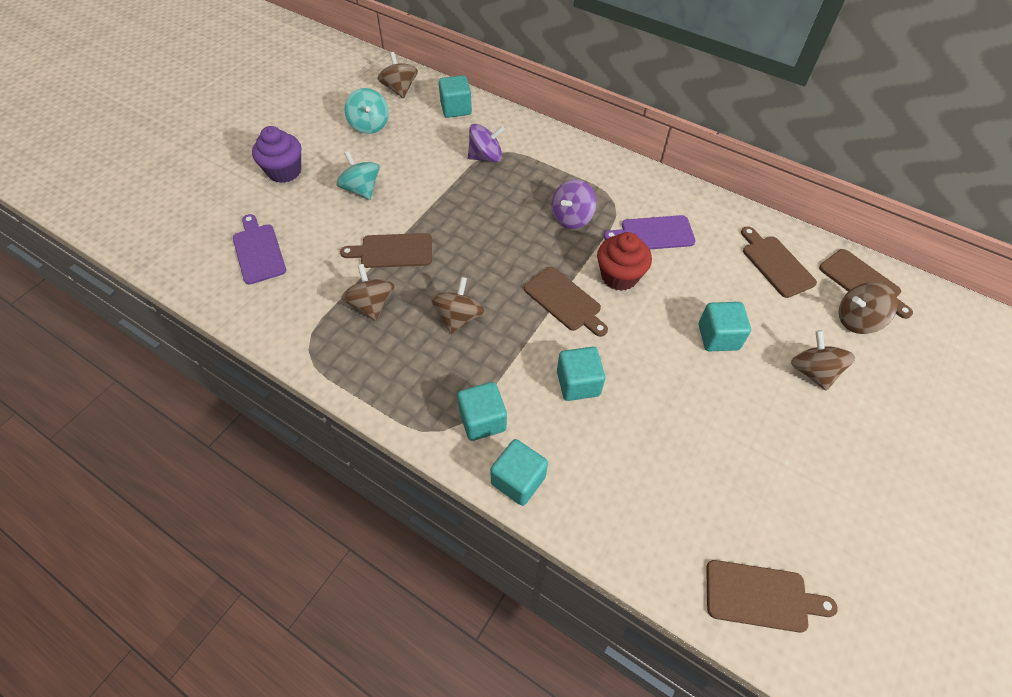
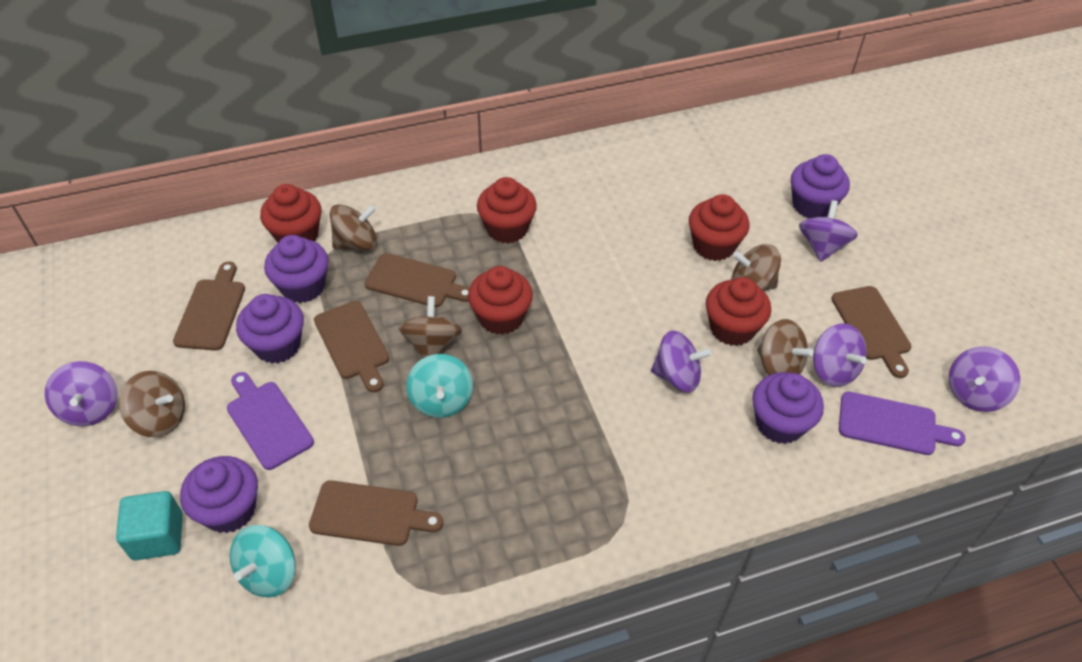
purple cupcake: 1 -> 5
purple spinning top: 2 -> 5
red cupcake: 1 -> 5
turquoise cube: 5 -> 1

